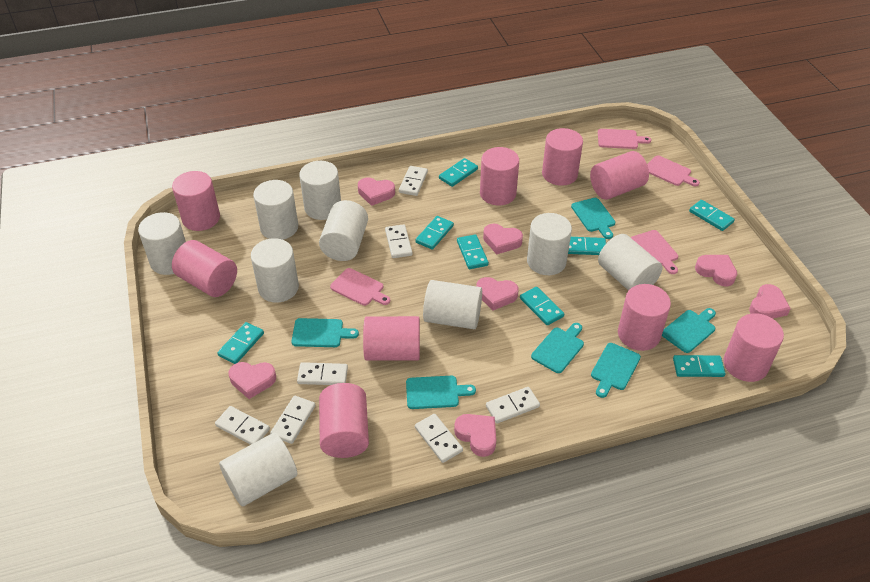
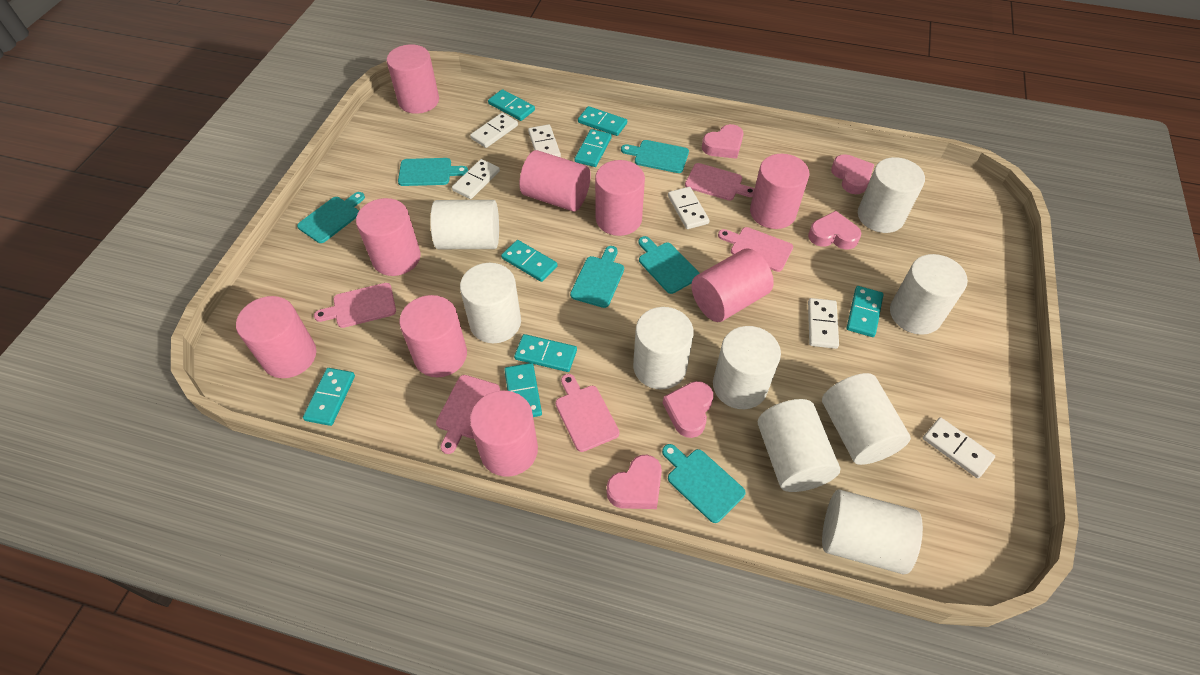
pink cutting board: 4 -> 5
pink heart: 7 -> 5
white domino: 7 -> 6

